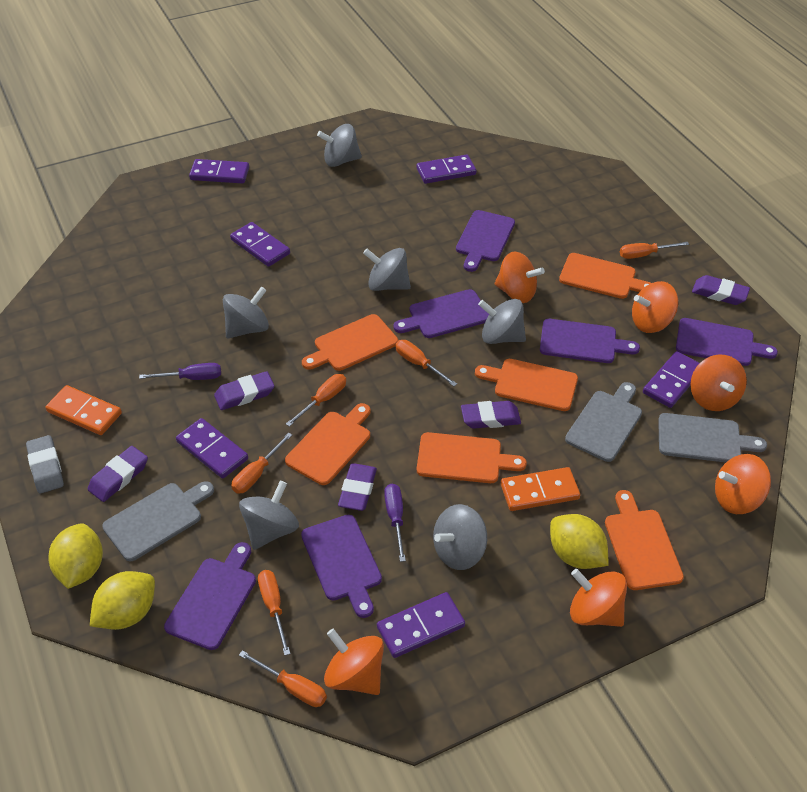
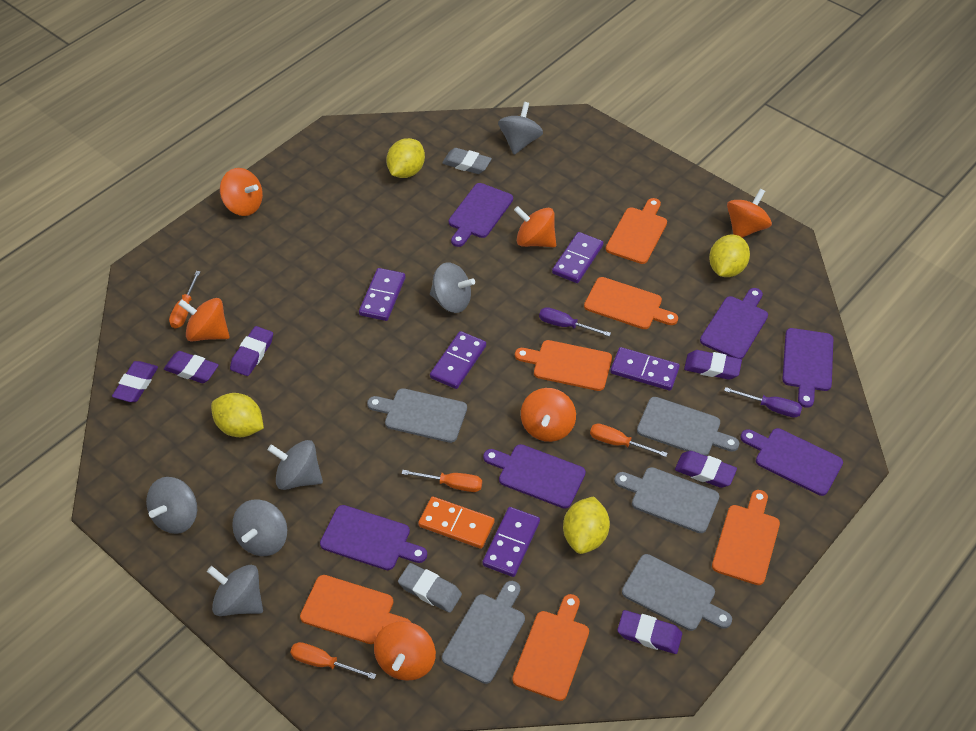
grey cutting board: 3 -> 5
grey eraser: 1 -> 2
orange domino: 2 -> 1
orange screwdriver: 6 -> 4
purple domino: 6 -> 5
purple eraser: 5 -> 6
yellow lemon: 3 -> 4

